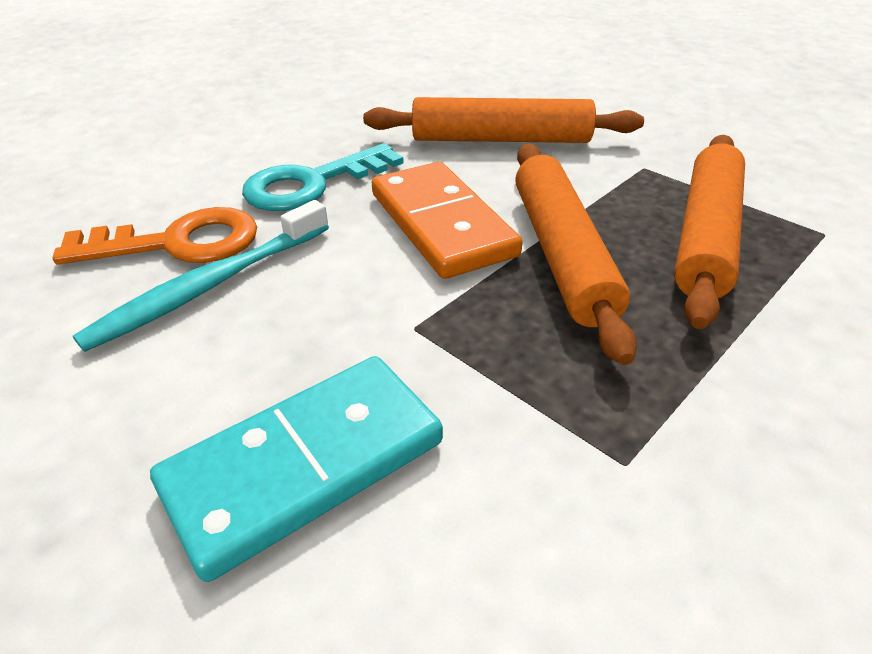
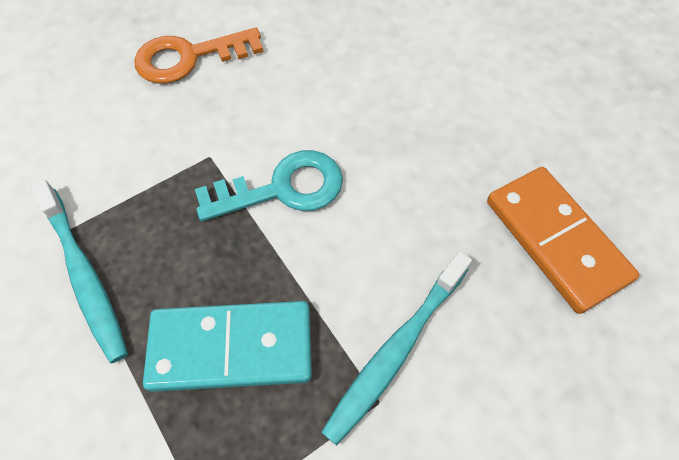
orange rolling pin: 3 -> 0
turquoise toothbrush: 1 -> 2

